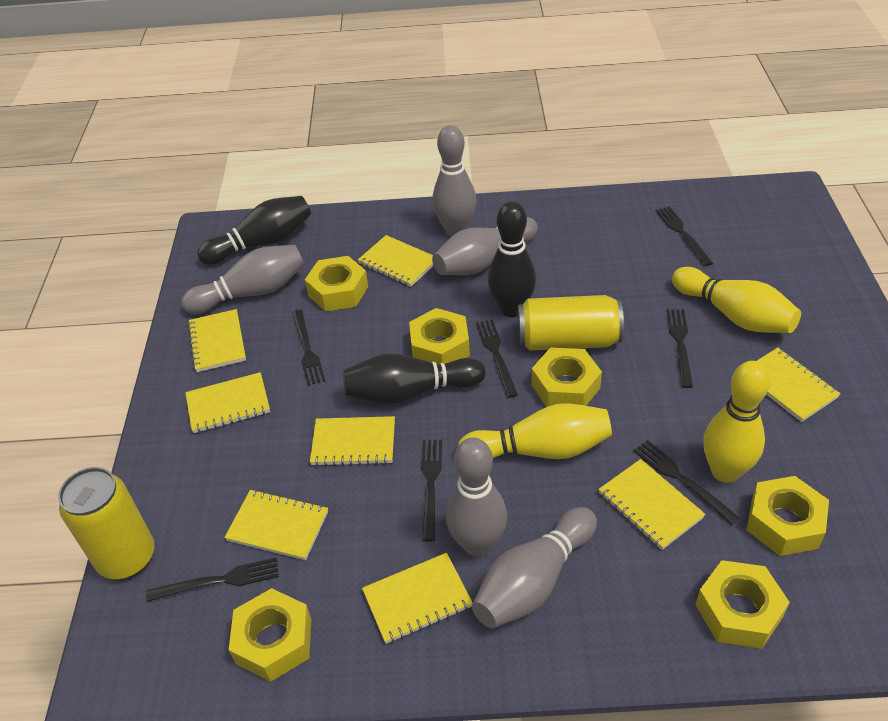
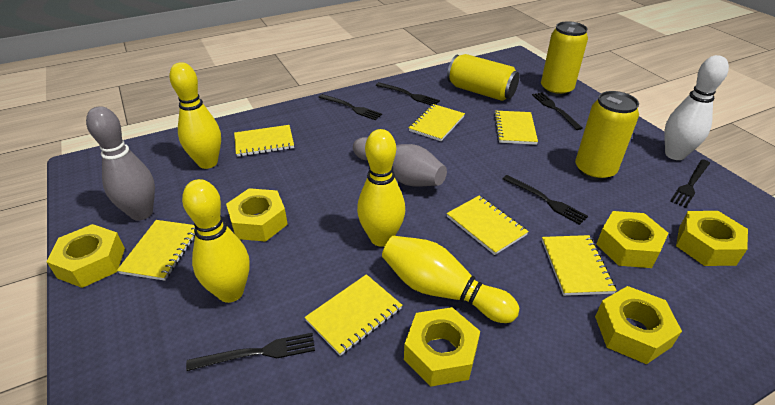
black bowling pin: 3 -> 0
black fork: 7 -> 6
grey bowling pin: 5 -> 2
white bowling pin: 0 -> 1
yellow bowling pin: 3 -> 4
yellow can: 2 -> 3
yellow notebook: 8 -> 7

